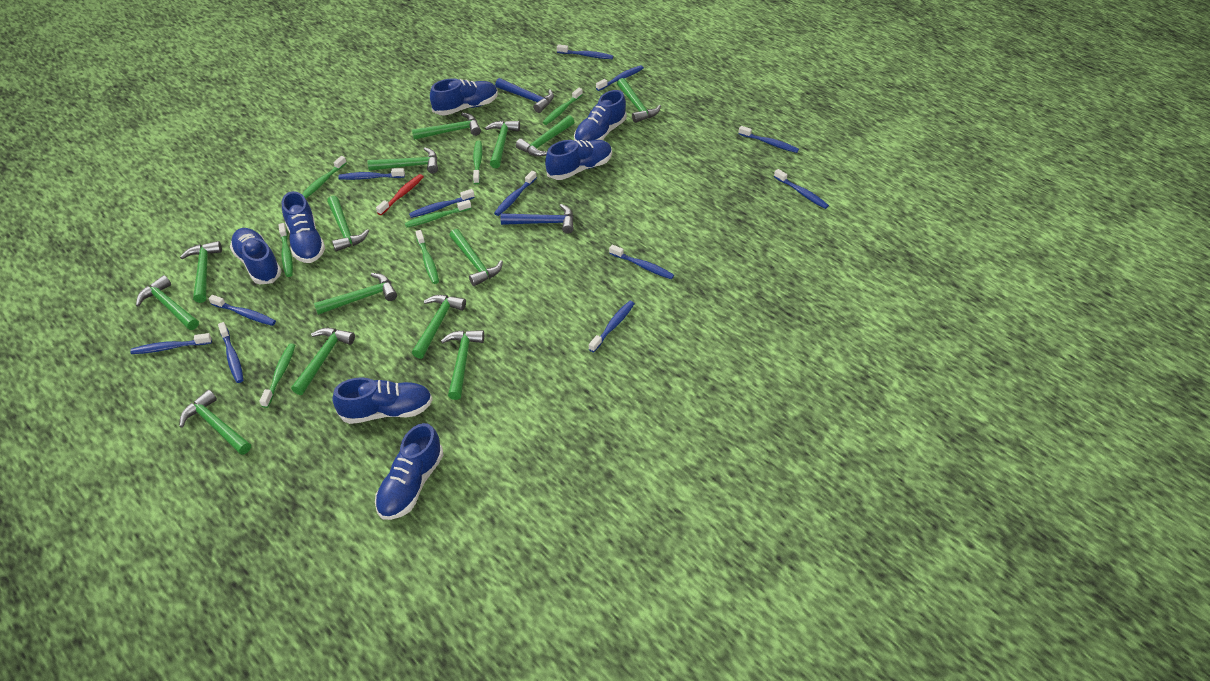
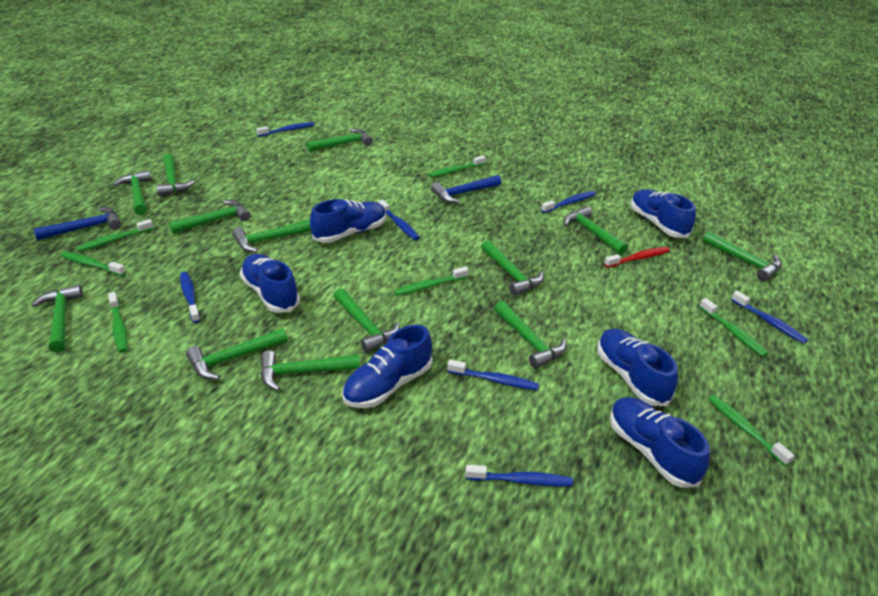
blue shoe: 7 -> 6
blue toothbrush: 12 -> 7
green hammer: 14 -> 13

